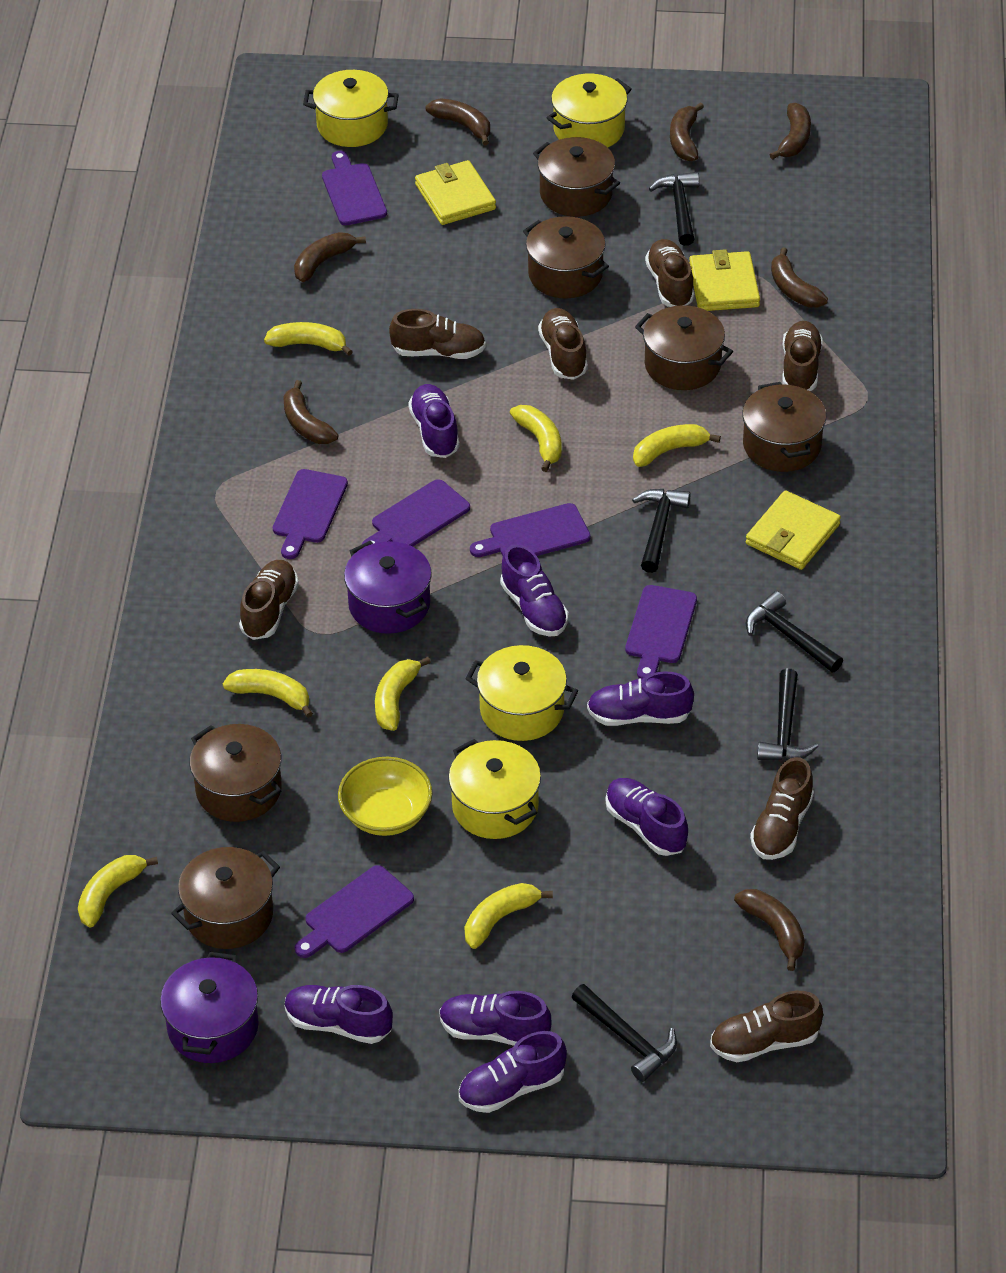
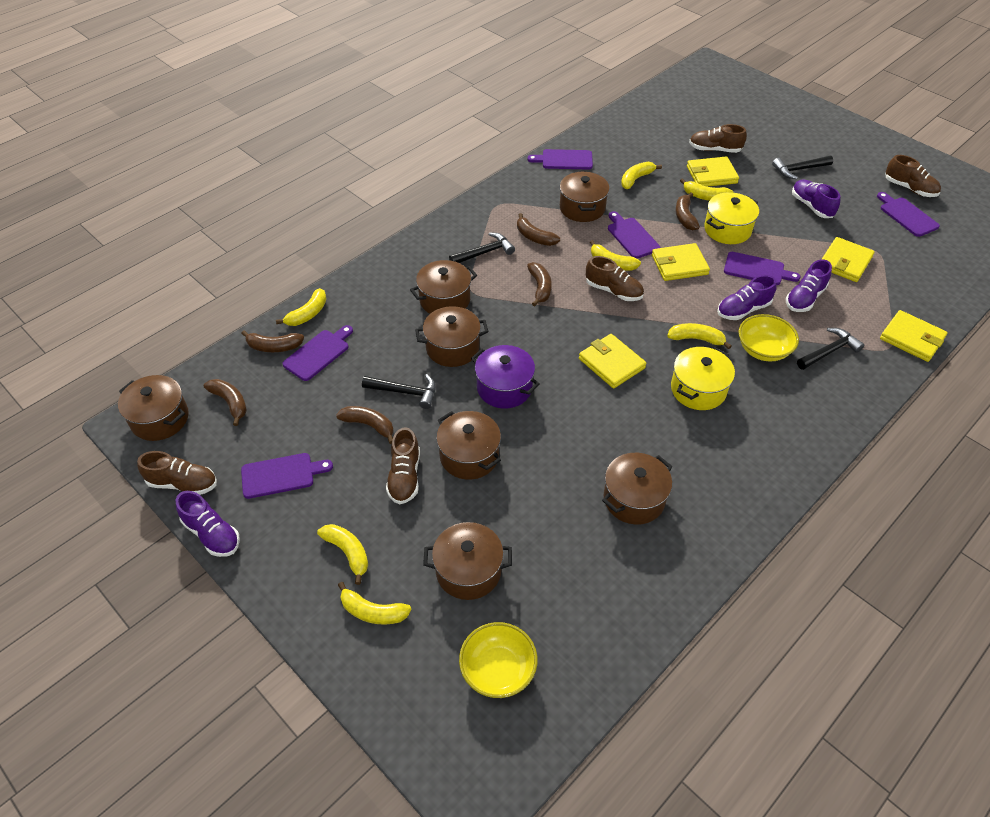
black hammer: 5 -> 4
brown banana: 7 -> 6
brown pot: 6 -> 7
brown shoe: 7 -> 5
purple pot: 2 -> 1
purple shoe: 7 -> 4
yellow bowl: 1 -> 2
yellow pot: 4 -> 2
yellow wallet: 3 -> 5

